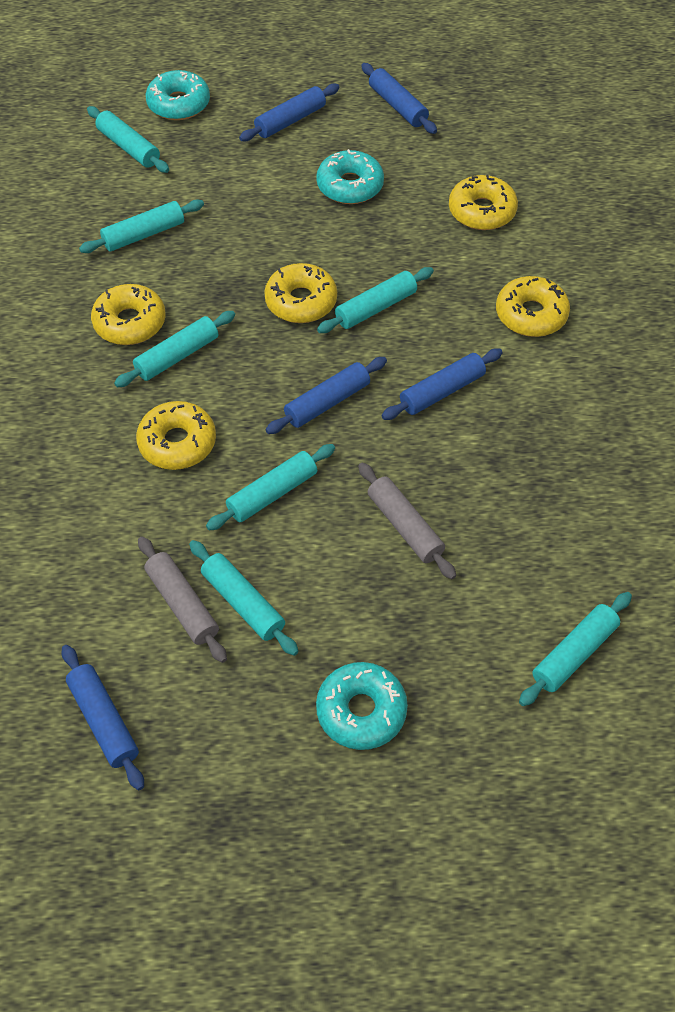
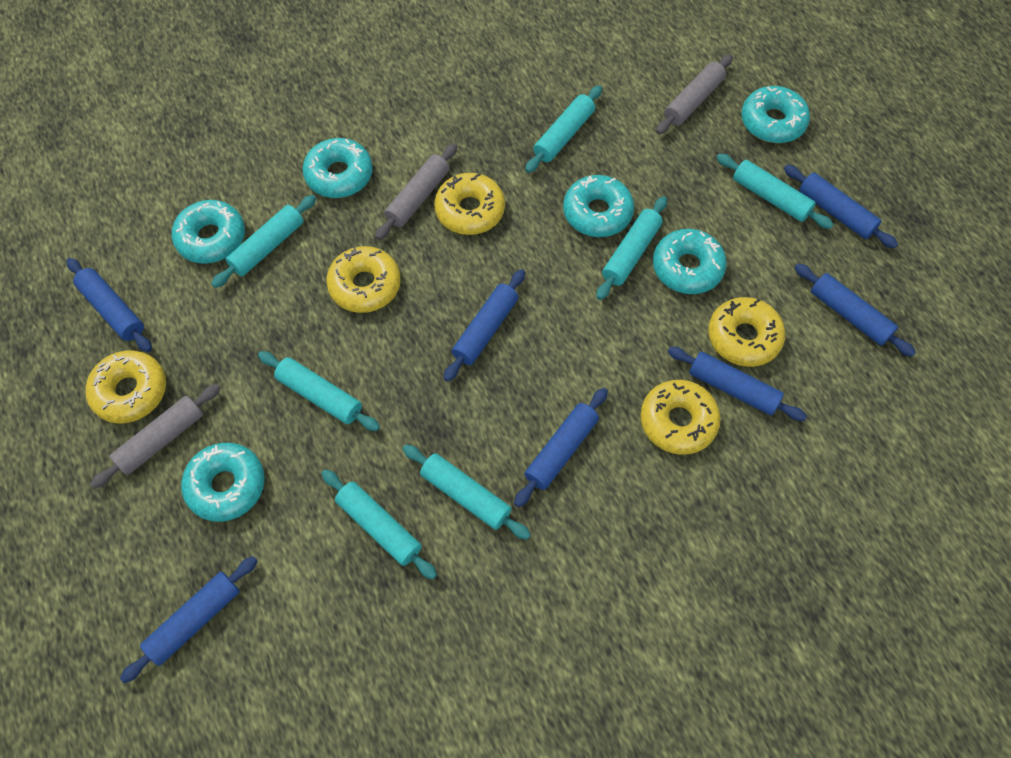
blue rolling pin: 5 -> 7
grey rolling pin: 2 -> 3
turquoise donut: 3 -> 6

